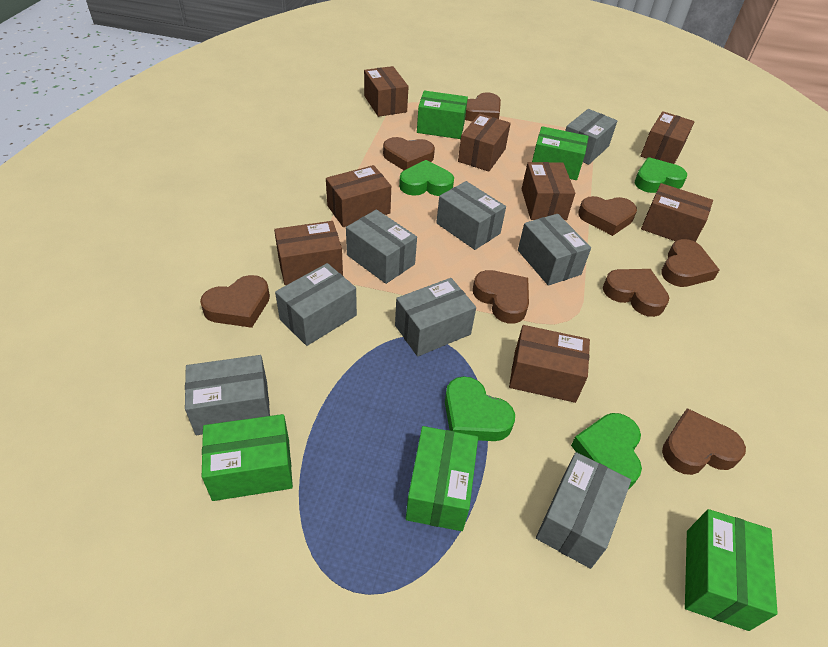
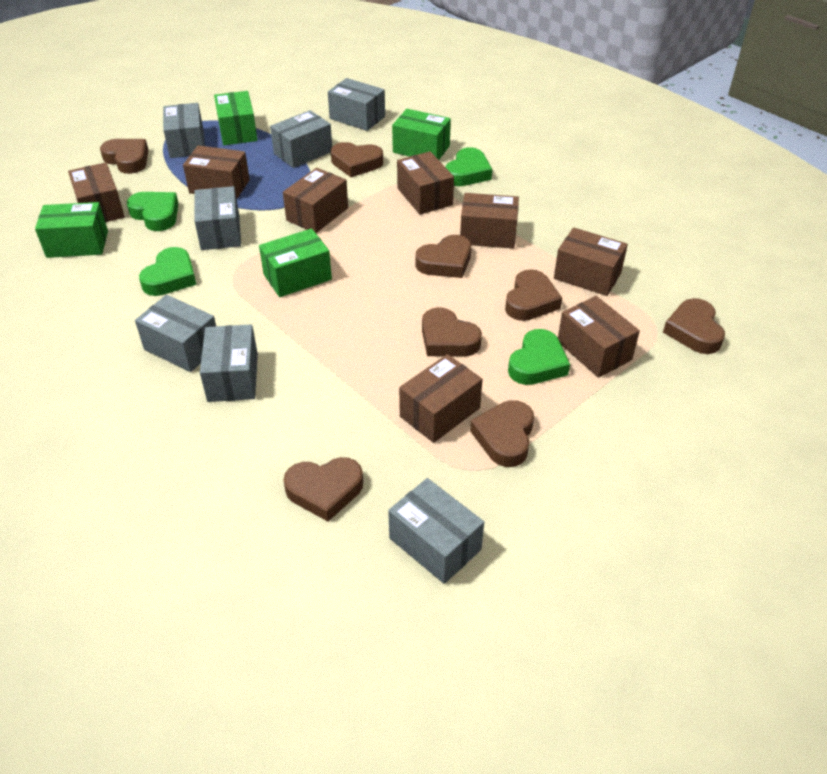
green box: 5 -> 4
grey box: 8 -> 7

